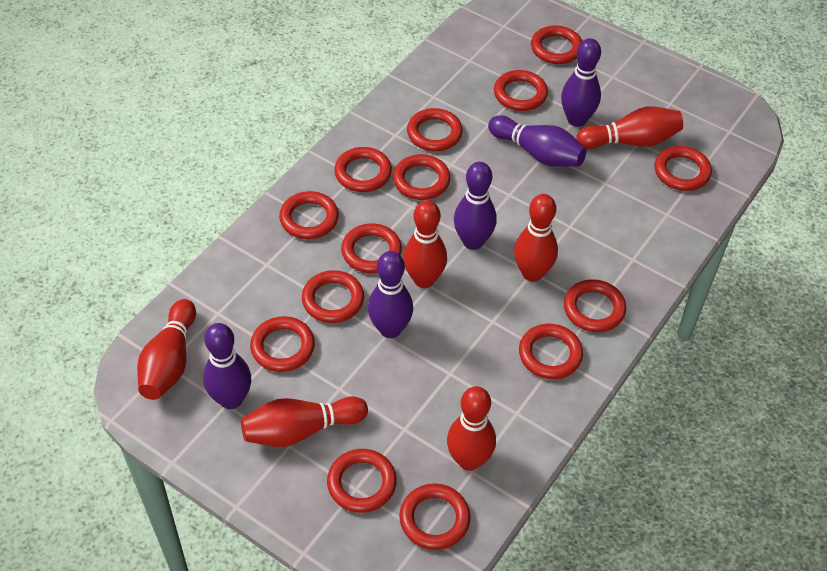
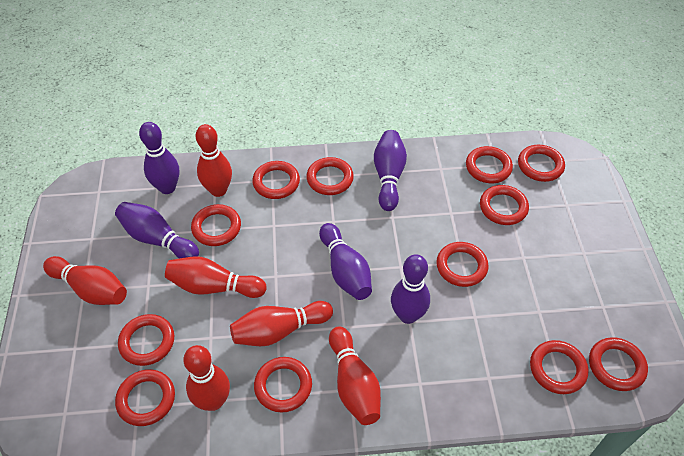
red ring: 14 -> 12

